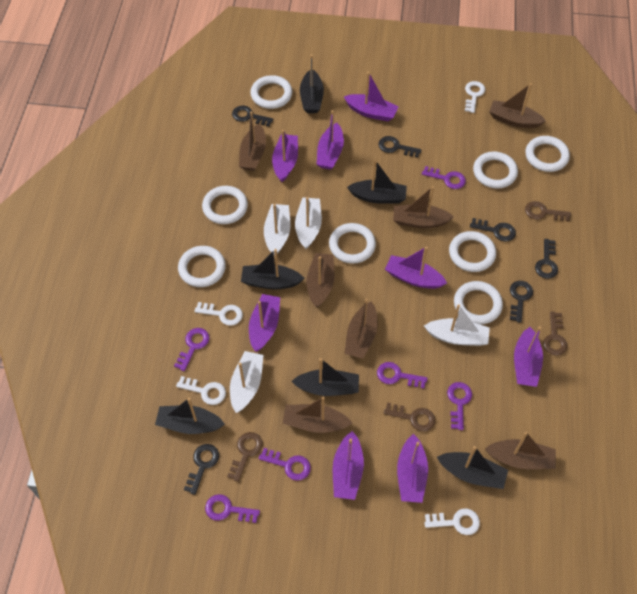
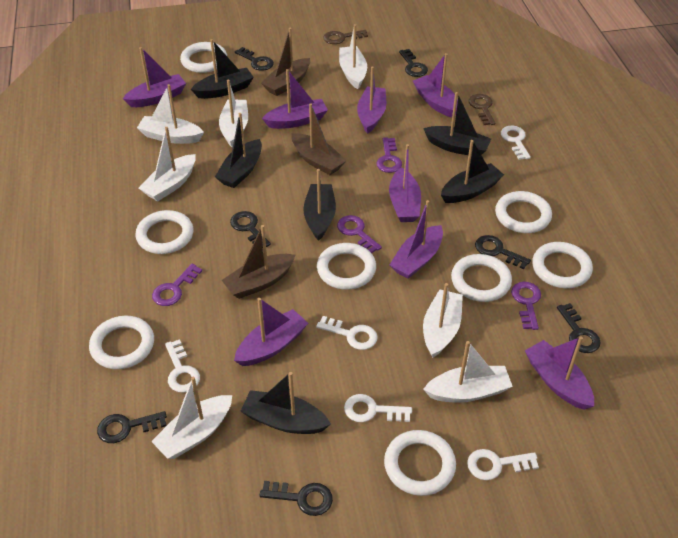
black key: 6 -> 7
brown boat: 7 -> 3
brown key: 4 -> 2
purple key: 6 -> 4
white boat: 4 -> 7
white key: 4 -> 5

